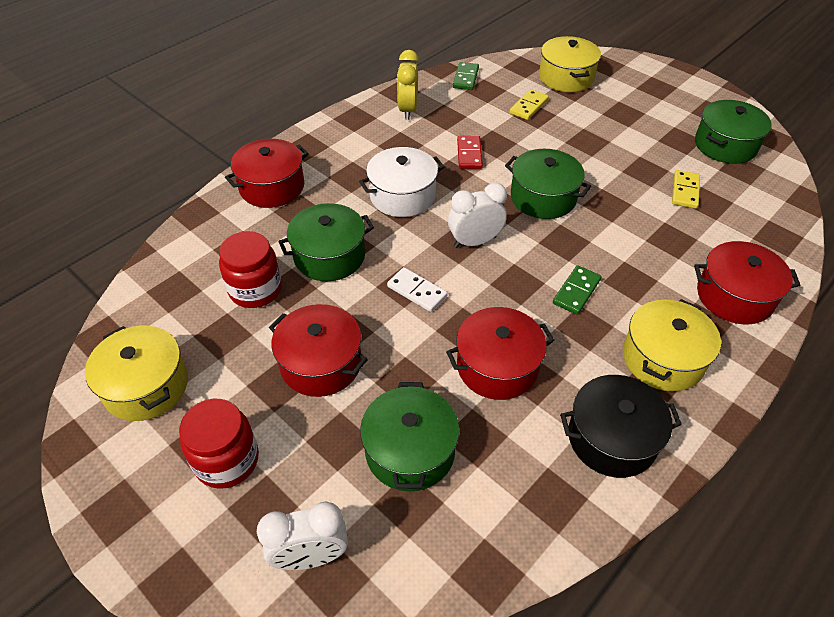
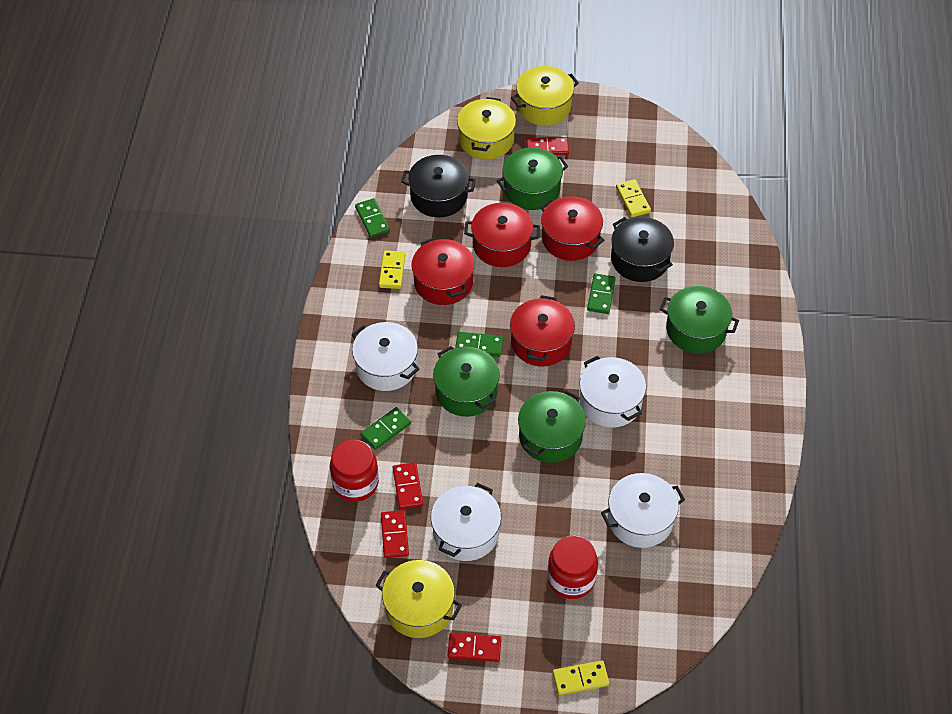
black pot: 1 -> 2
green domino: 2 -> 4
red domino: 1 -> 4
white clock: 2 -> 0
white domino: 1 -> 0
white pot: 1 -> 4
yellow clock: 1 -> 0
yellow domino: 2 -> 3

